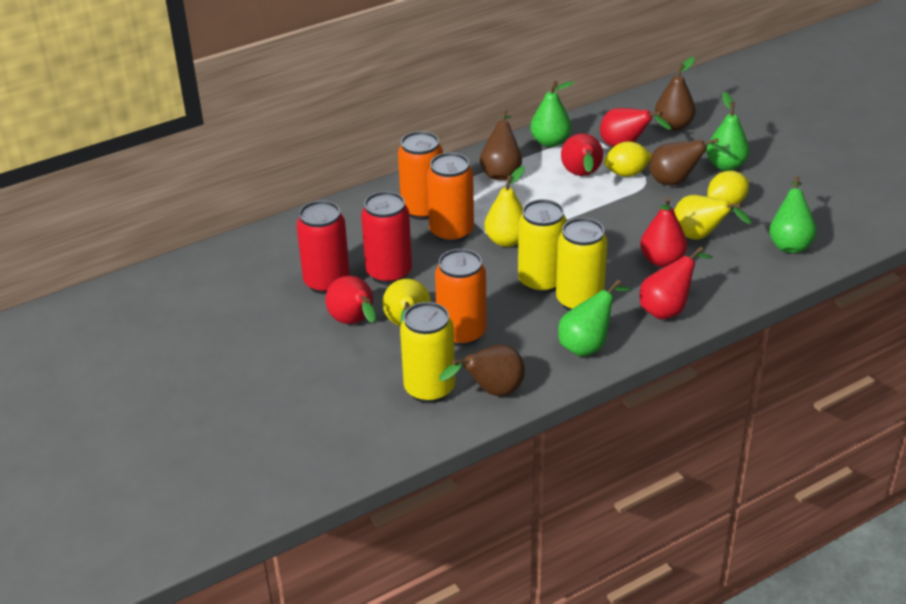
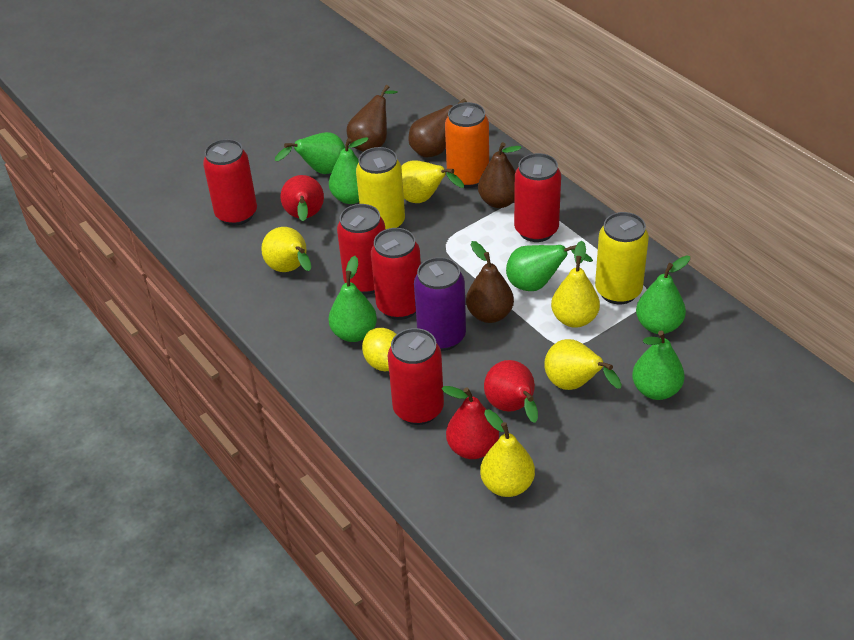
green pear: 4 -> 6
orange can: 3 -> 1
purple can: 0 -> 1
red can: 2 -> 5
red pear: 5 -> 3
yellow can: 3 -> 2
yellow lemon: 2 -> 1
yellow pear: 3 -> 5

